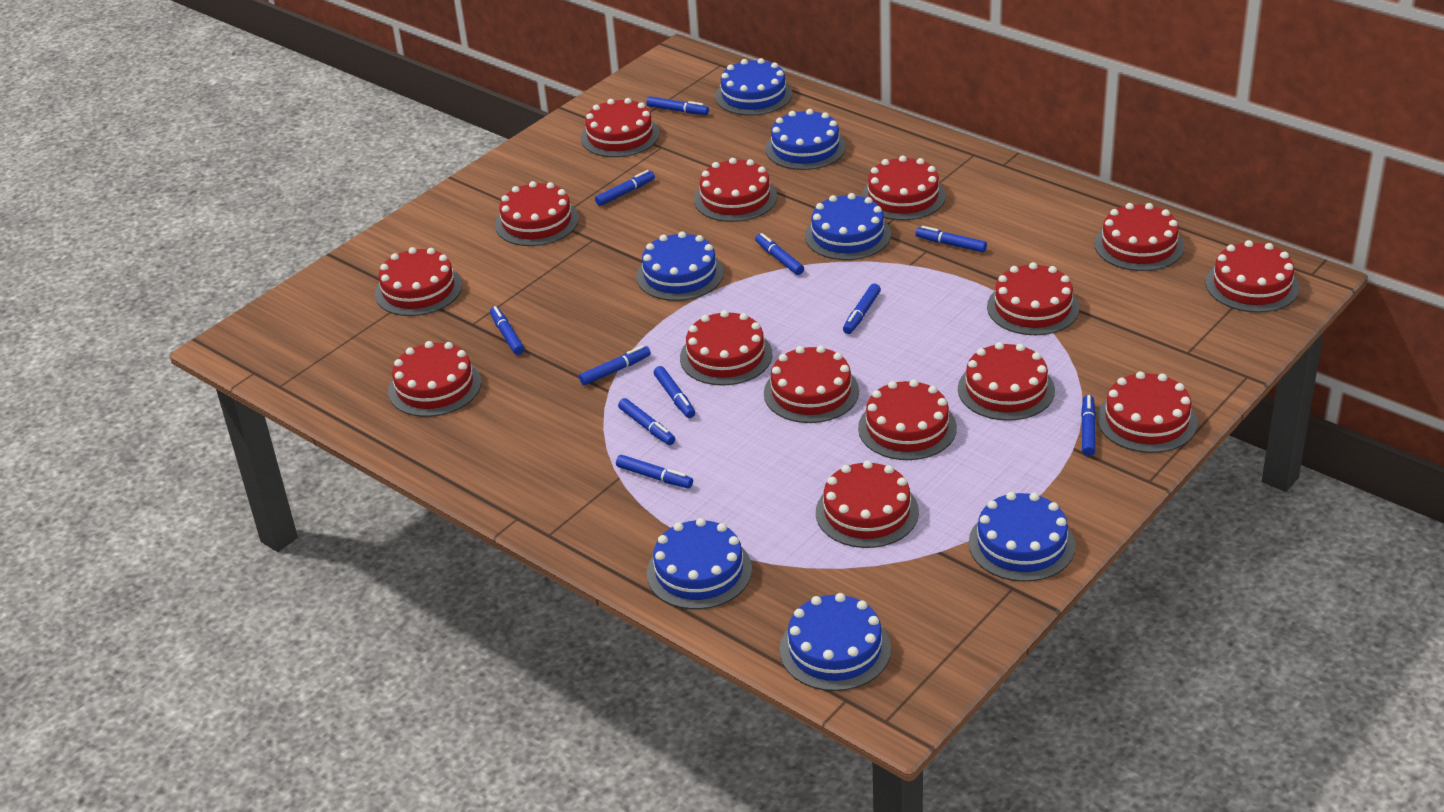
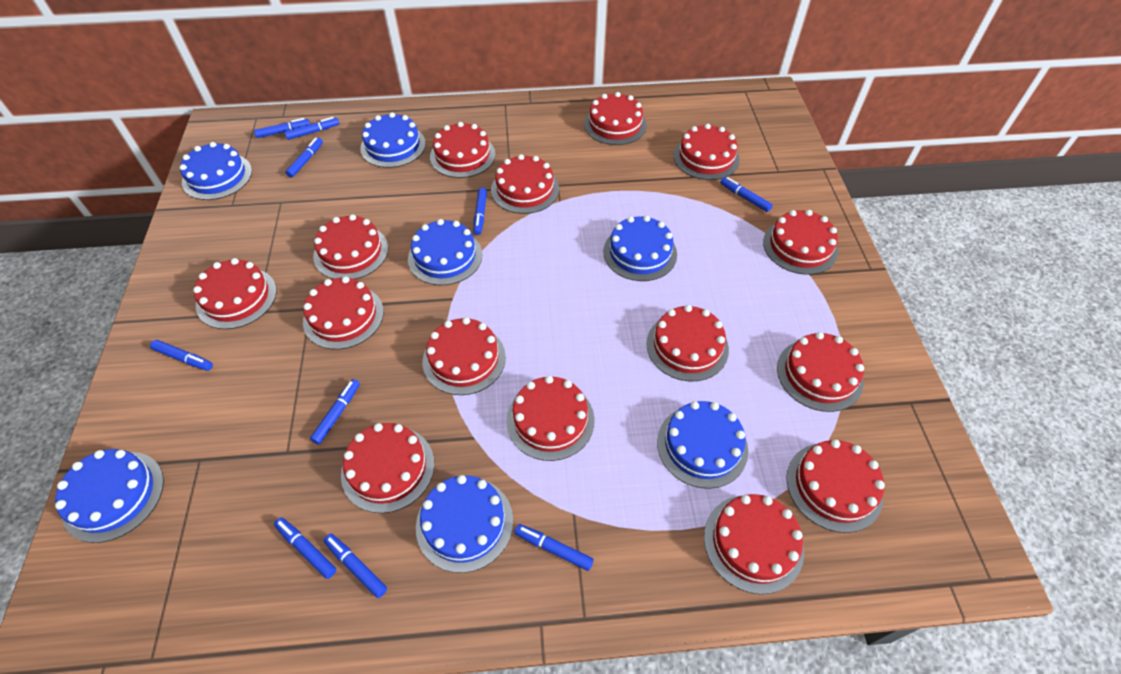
blue marker: 11 -> 10

